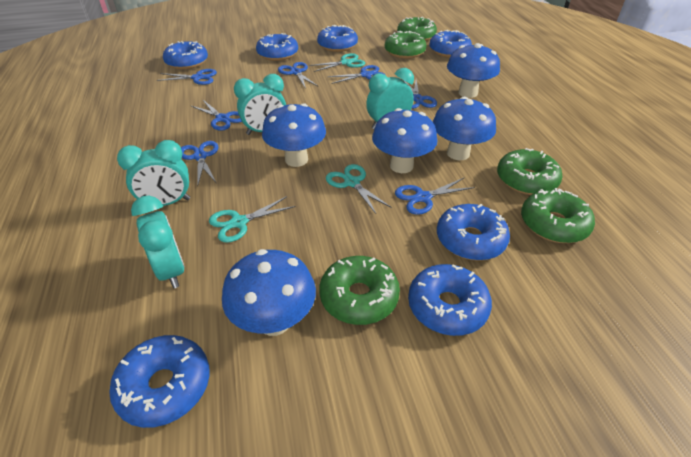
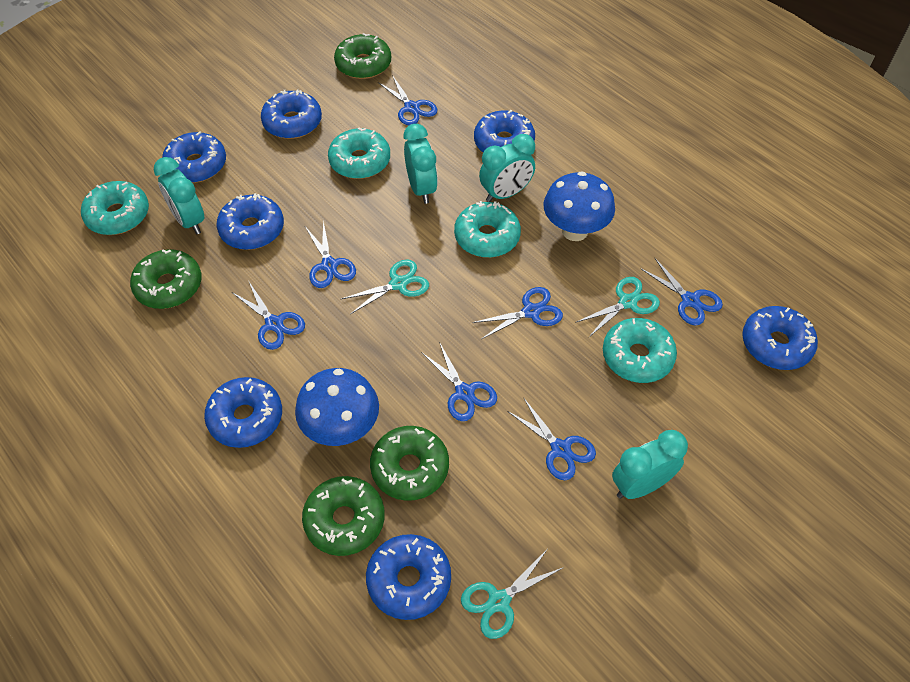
blue mushroom: 5 -> 2
green donut: 5 -> 4
turquoise donut: 0 -> 4

